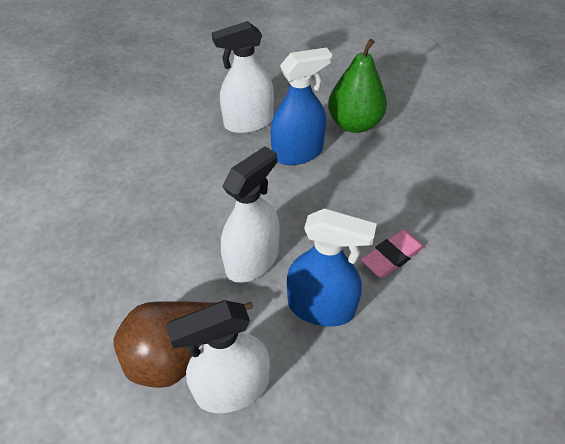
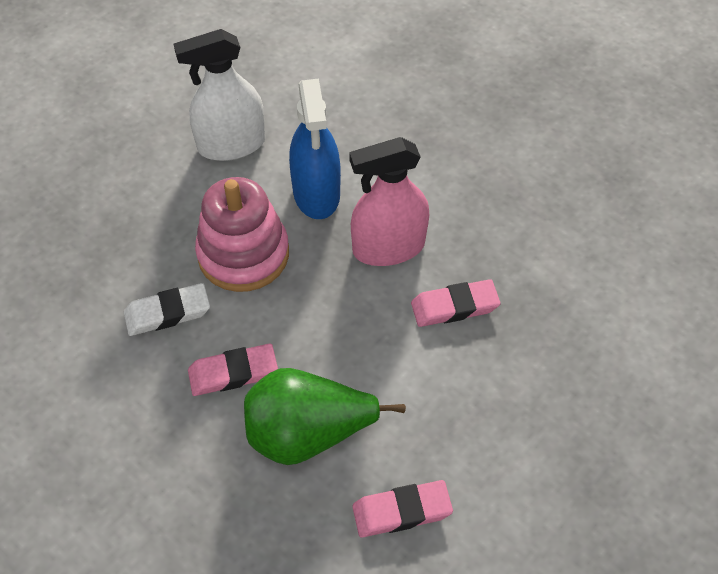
blue spray bottle: 2 -> 1
brown pear: 1 -> 0
pink eraser: 1 -> 3
pink spray bottle: 0 -> 1
pink stacking toy: 0 -> 1
white eraser: 0 -> 1
white spray bottle: 3 -> 1

